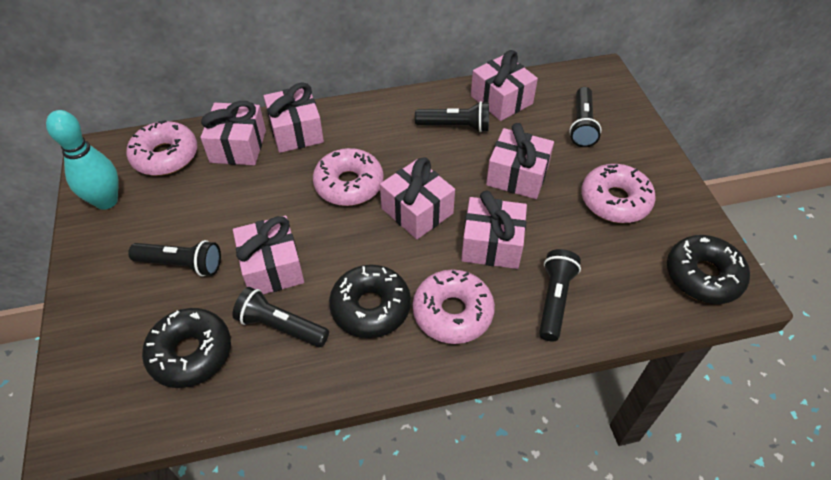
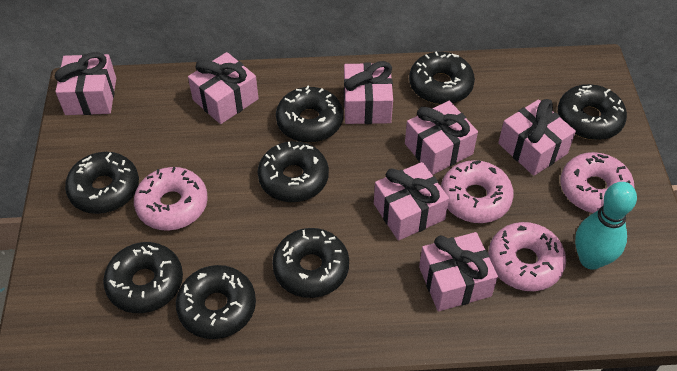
black donut: 3 -> 8
black flashlight: 5 -> 0

